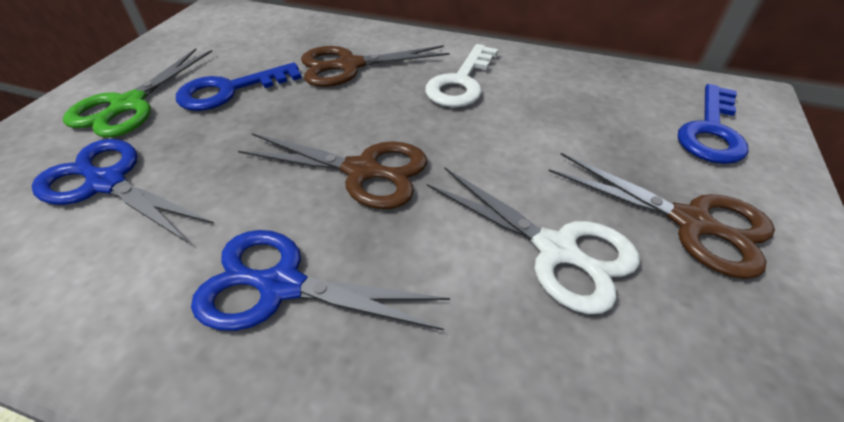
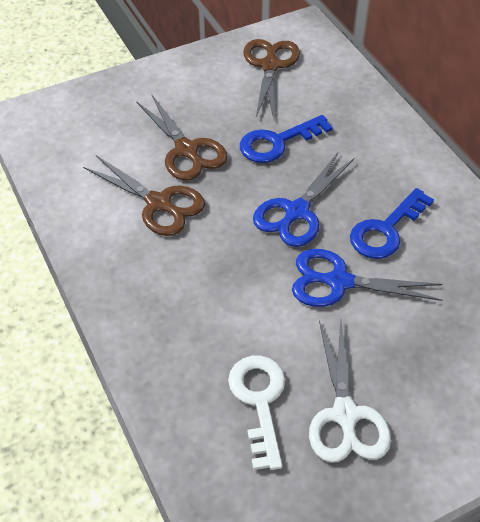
green scissors: 1 -> 0

